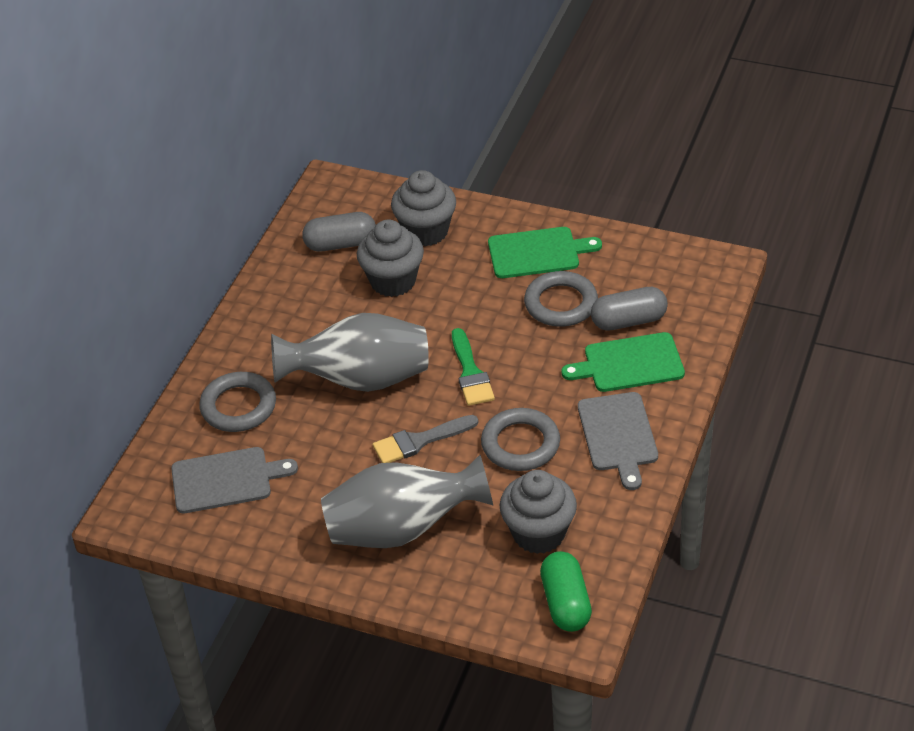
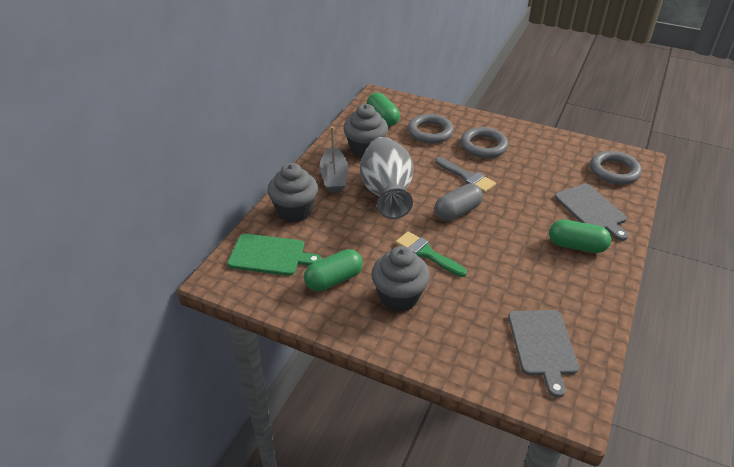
green capsule: 1 -> 3
green cutting board: 2 -> 1
grey boat: 0 -> 1
grey capsule: 2 -> 1
grey vase: 2 -> 1

